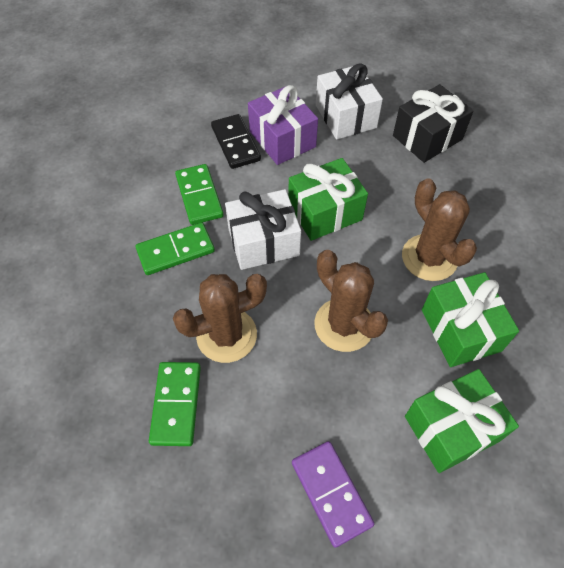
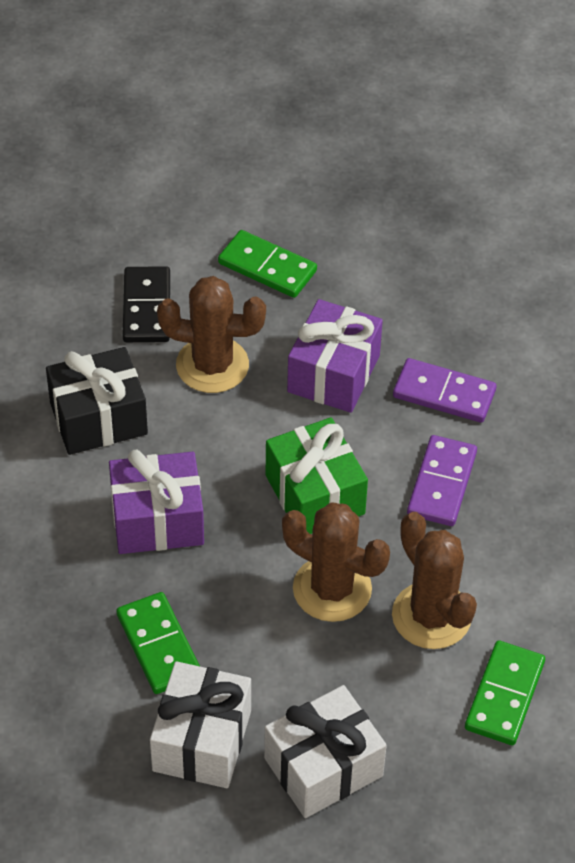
green gift: 3 -> 1
purple domino: 1 -> 2
purple gift: 1 -> 2

